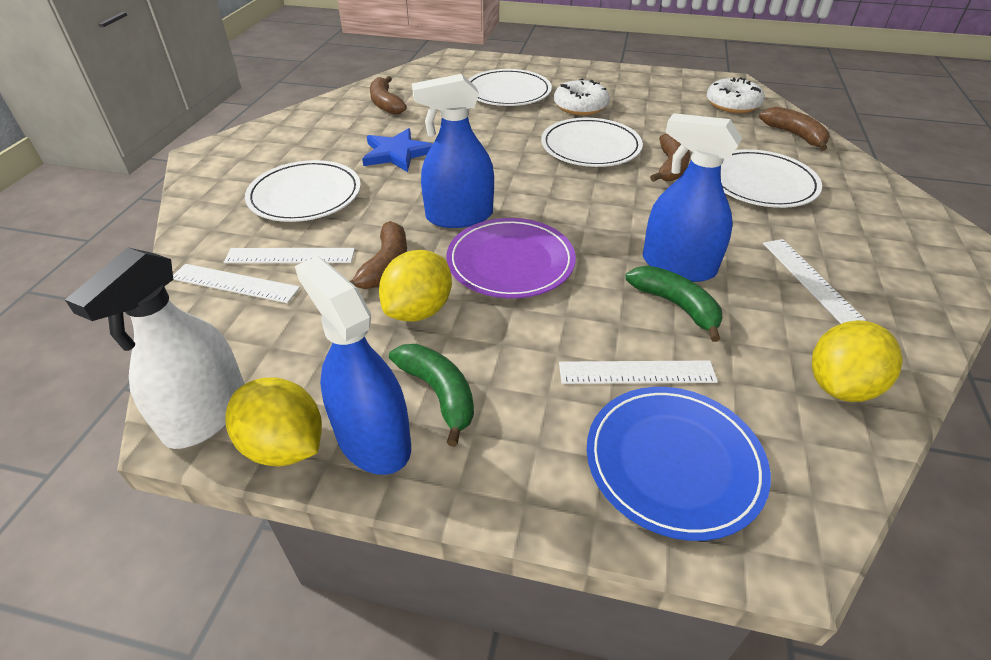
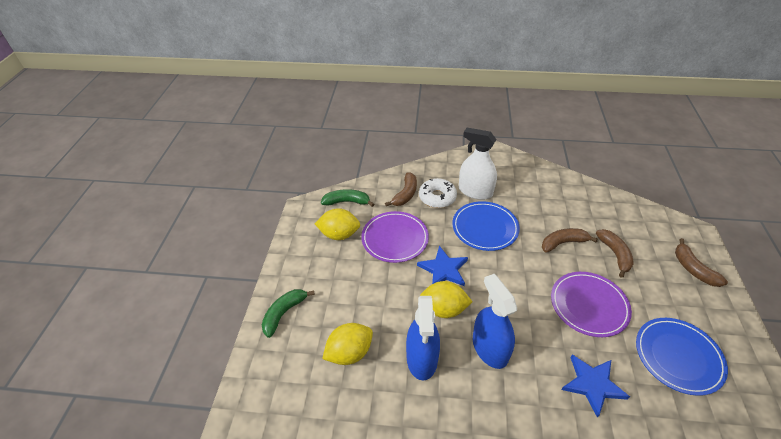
blue plate: 1 -> 2
blue spray bottle: 3 -> 2
blue star: 1 -> 2
purple plate: 1 -> 2
white donut: 2 -> 1
white plate: 4 -> 0
white ruler: 4 -> 0

